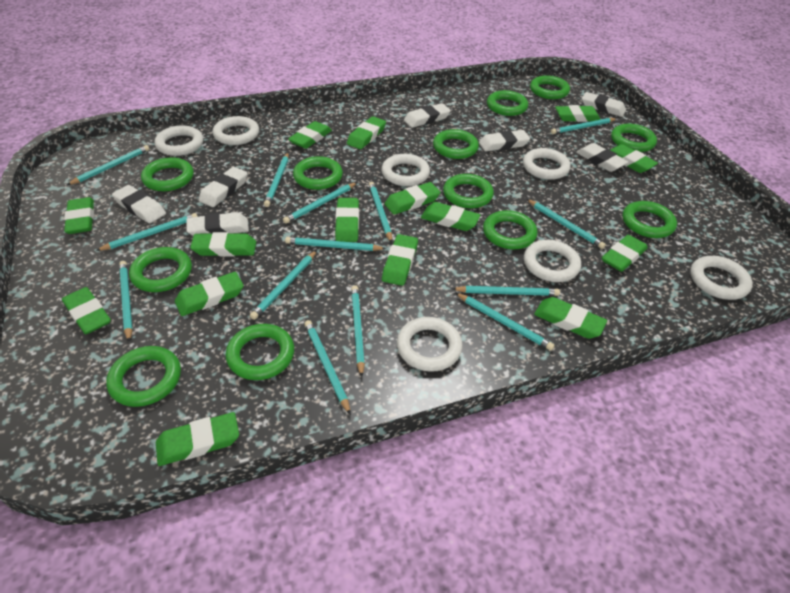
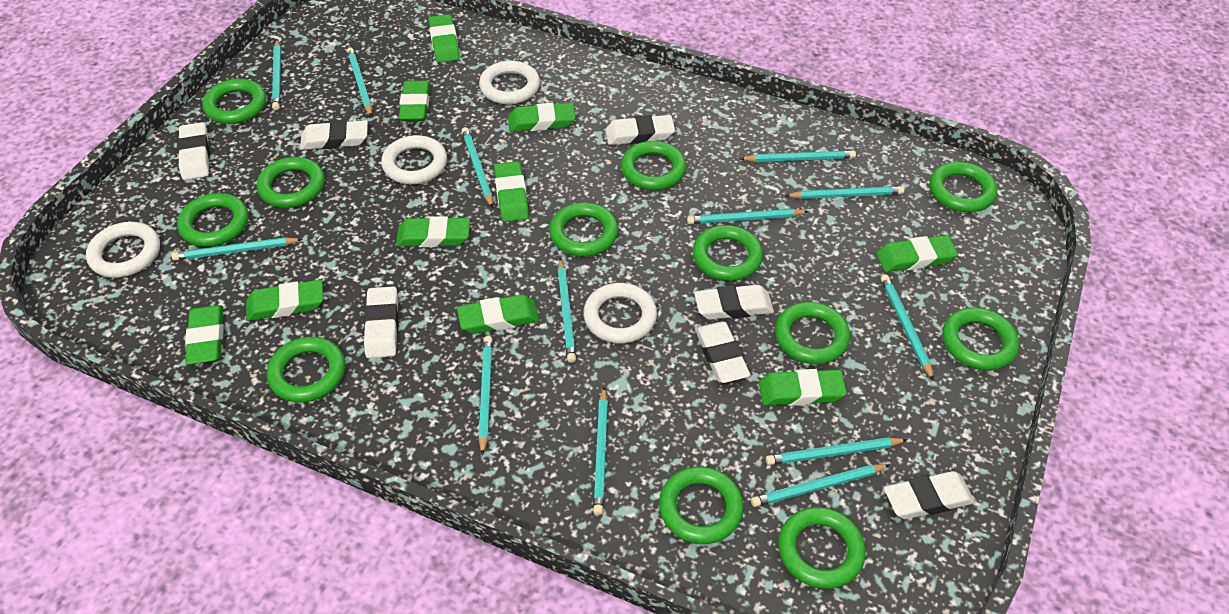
green eraser: 15 -> 10
turquoise pencil: 14 -> 13
white ring: 7 -> 4

